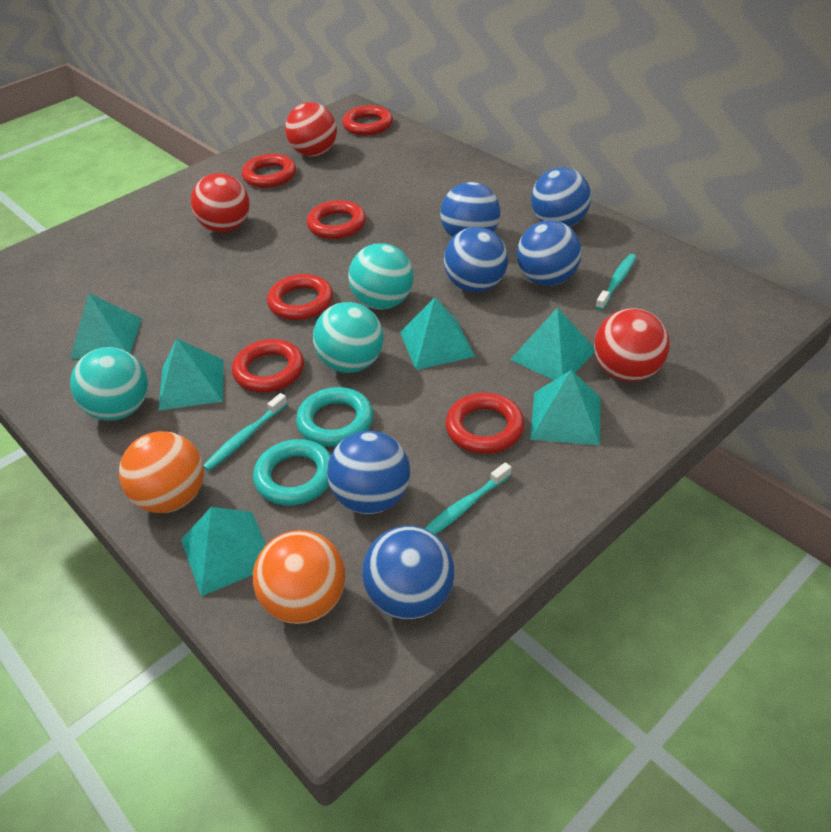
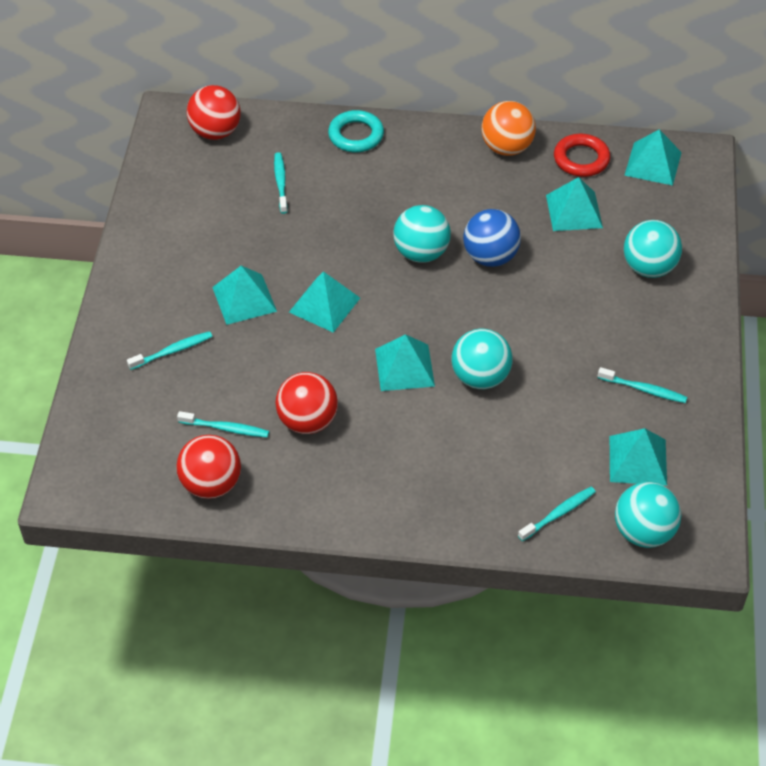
blue ball: 6 -> 1
orange ball: 2 -> 1
red ring: 6 -> 1
turquoise ball: 3 -> 4
turquoise ring: 2 -> 1
turquoise toothbrush: 3 -> 5

